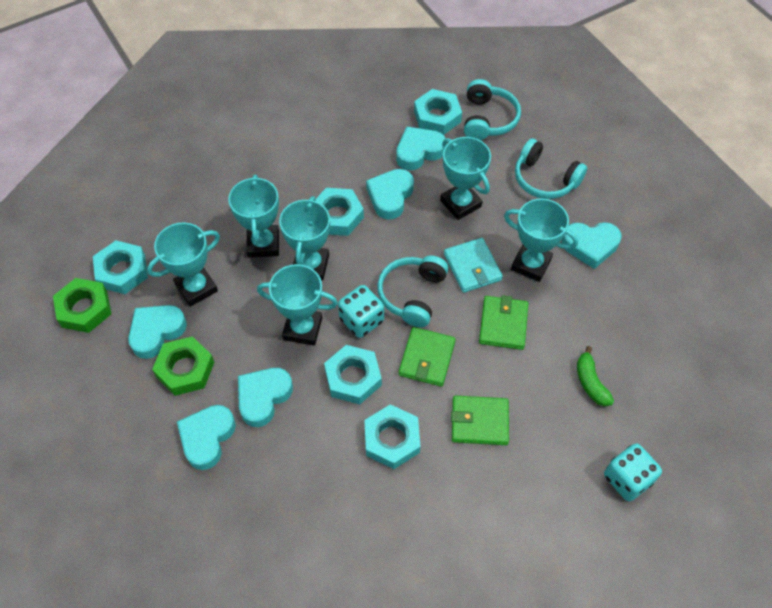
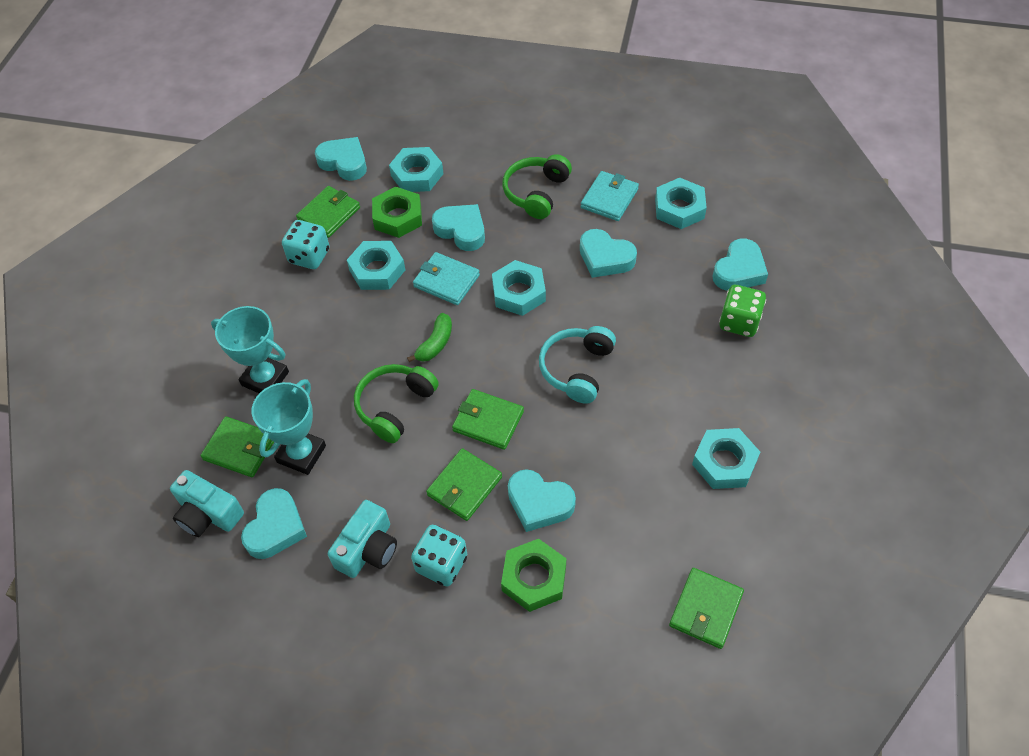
green dice: 0 -> 1
green headphones: 0 -> 2
green wallet: 3 -> 5
turquoise camera: 0 -> 2
turquoise headphones: 3 -> 1
turquoise trophy: 6 -> 2
turquoise wallet: 1 -> 2

